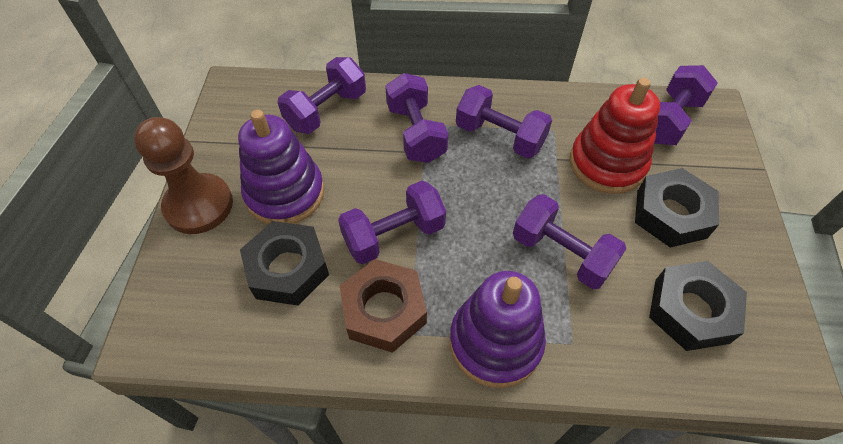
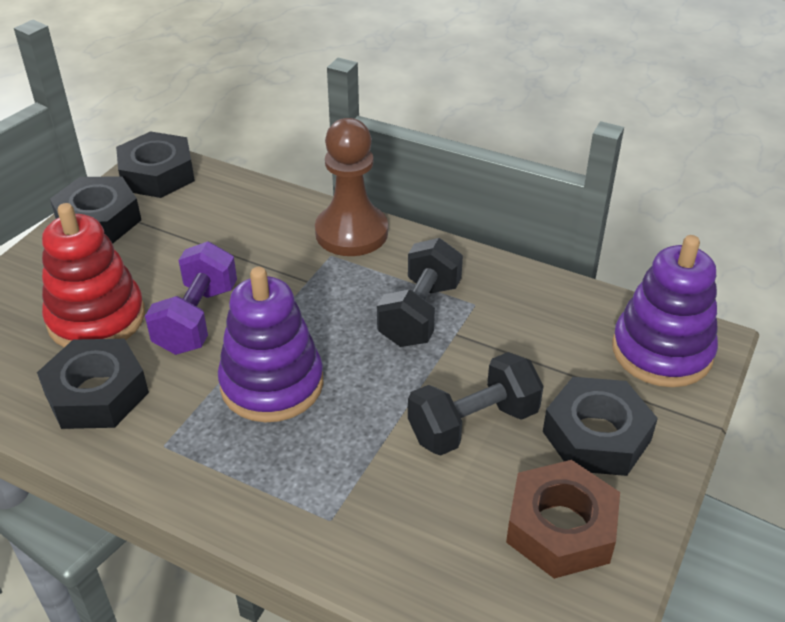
black dumbbell: 0 -> 2
black nut: 3 -> 4
purple dumbbell: 6 -> 1

